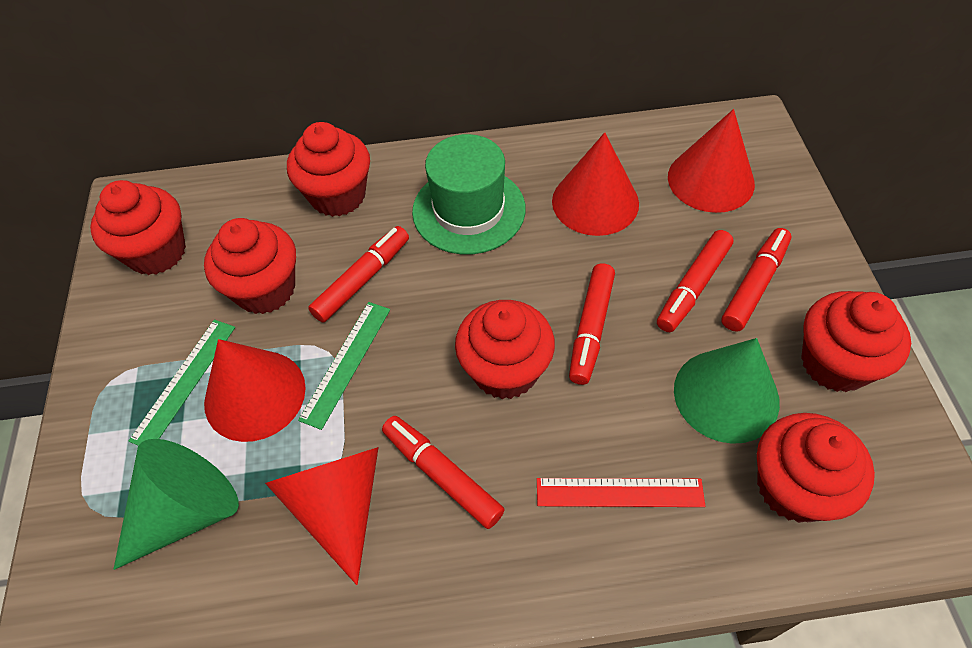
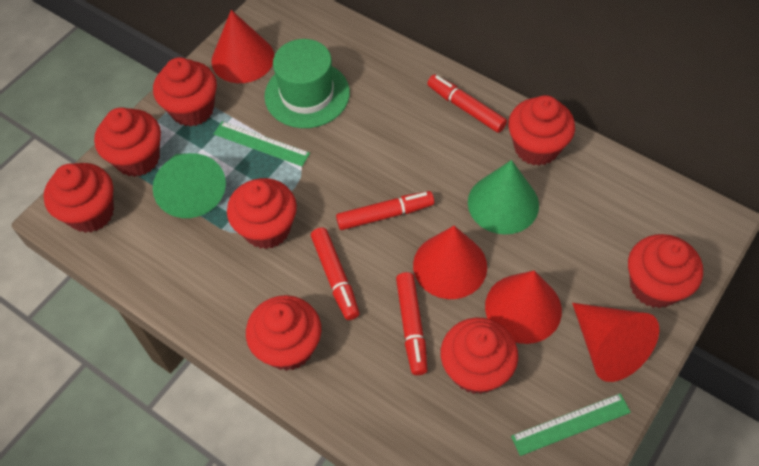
red cupcake: 6 -> 8
red marker: 5 -> 4
red ruler: 1 -> 0

